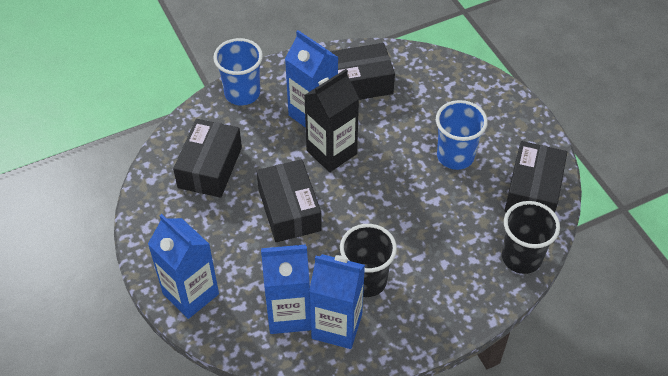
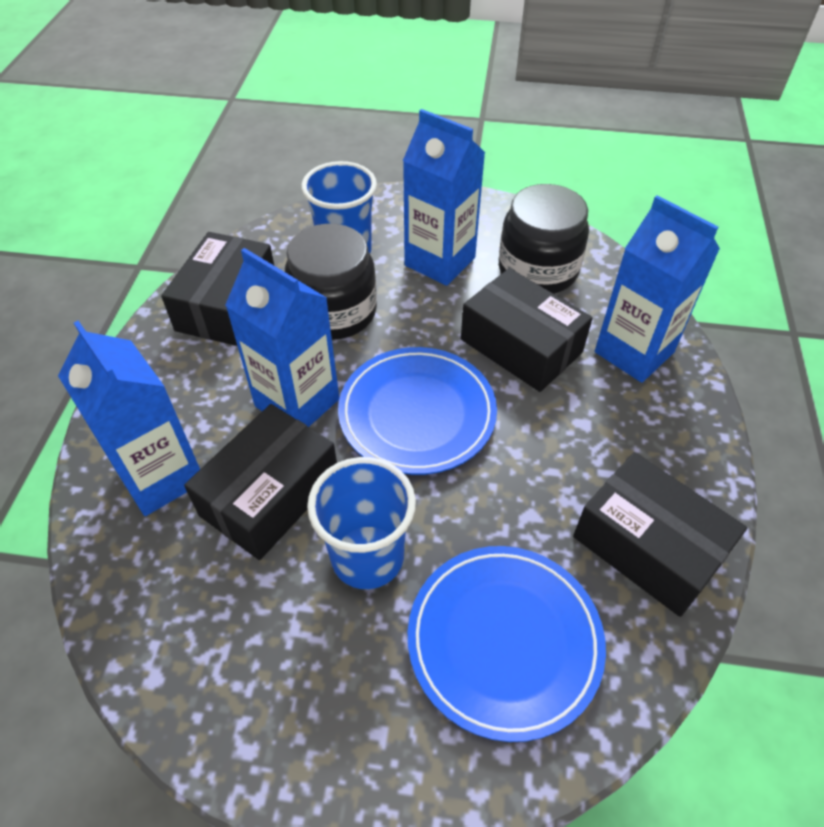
black carton: 1 -> 0
black cup: 2 -> 0
black jar: 0 -> 2
blue plate: 0 -> 2

